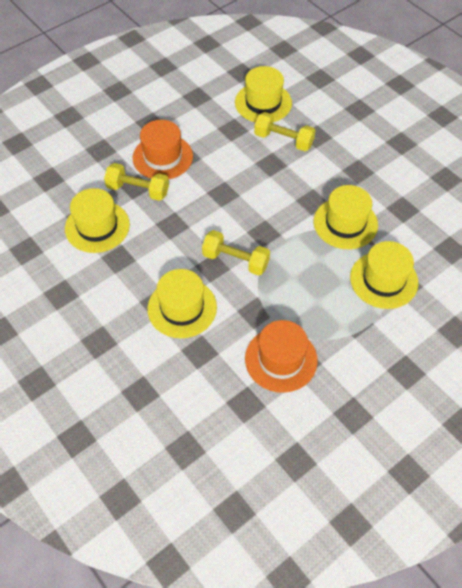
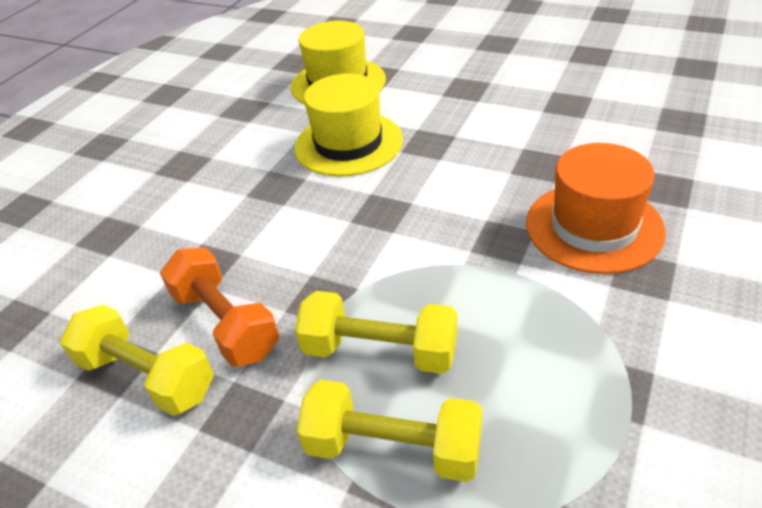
orange dumbbell: 0 -> 1
orange hat: 2 -> 1
yellow hat: 5 -> 2

